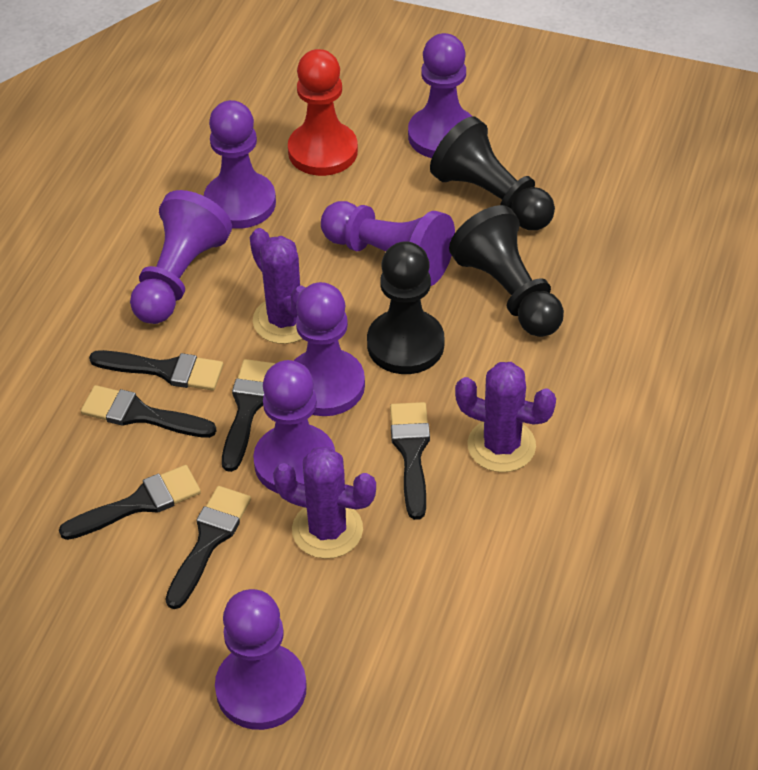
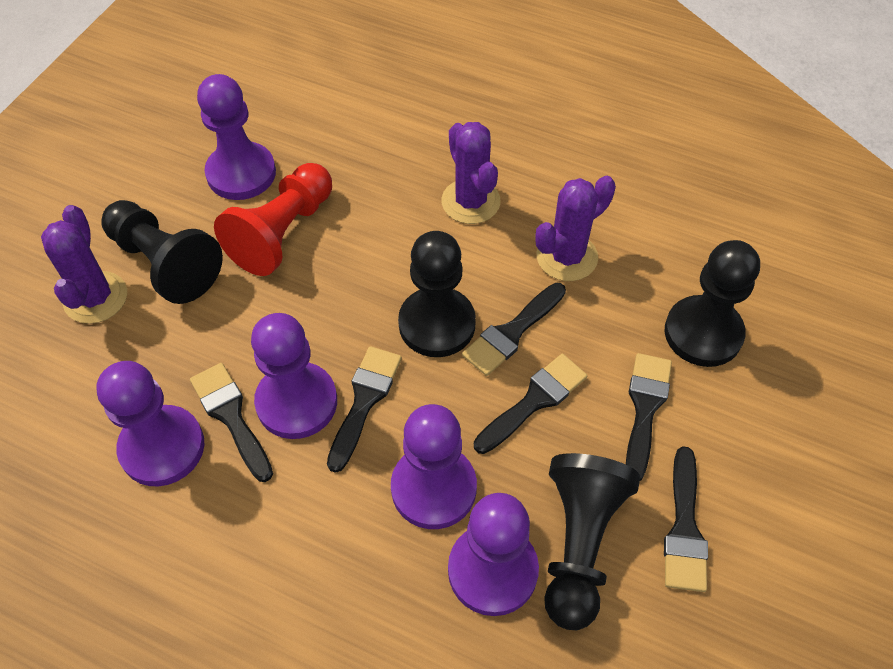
black pawn: 3 -> 4
purple pawn: 7 -> 5

